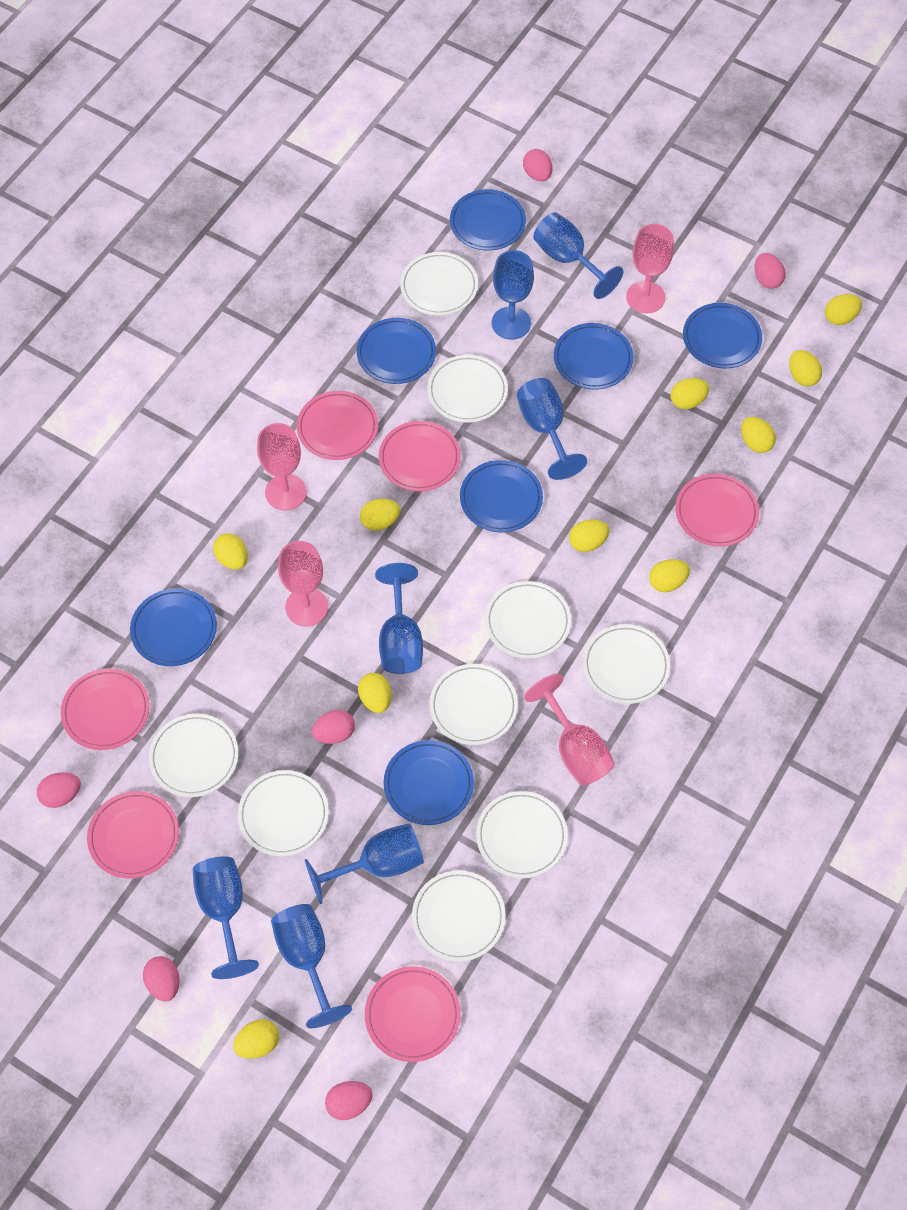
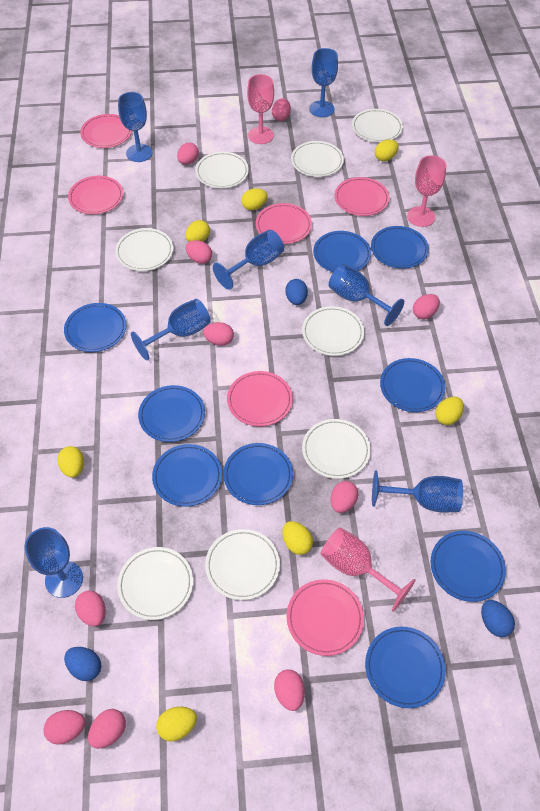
blue egg: 0 -> 3
blue plate: 7 -> 9
pink egg: 6 -> 10
pink goblet: 4 -> 3
white plate: 9 -> 8
yellow egg: 10 -> 7

